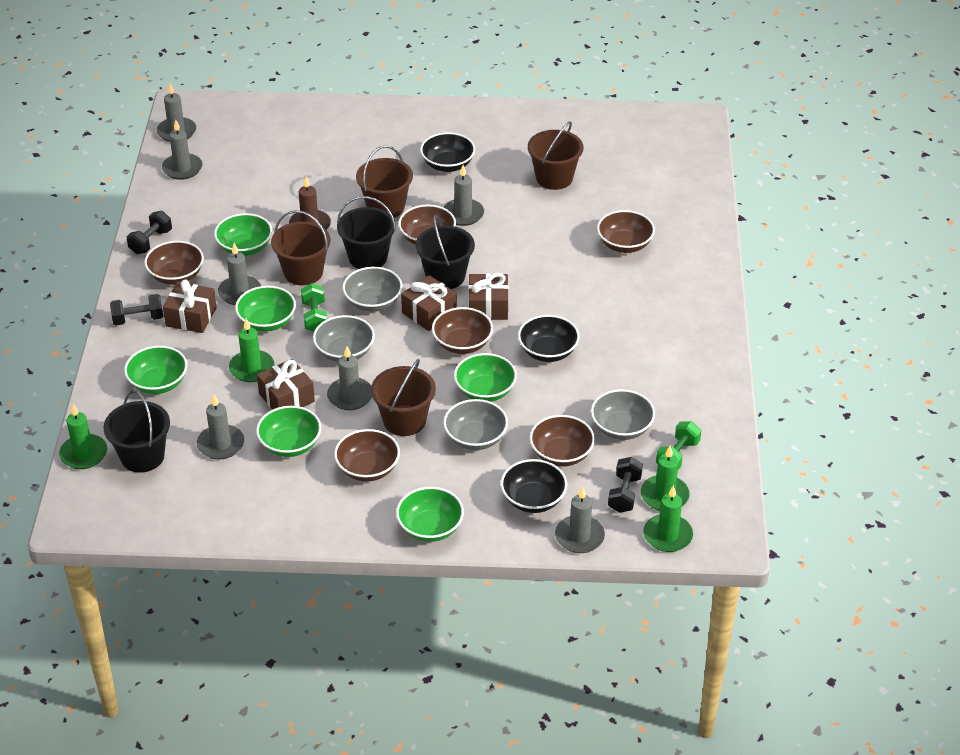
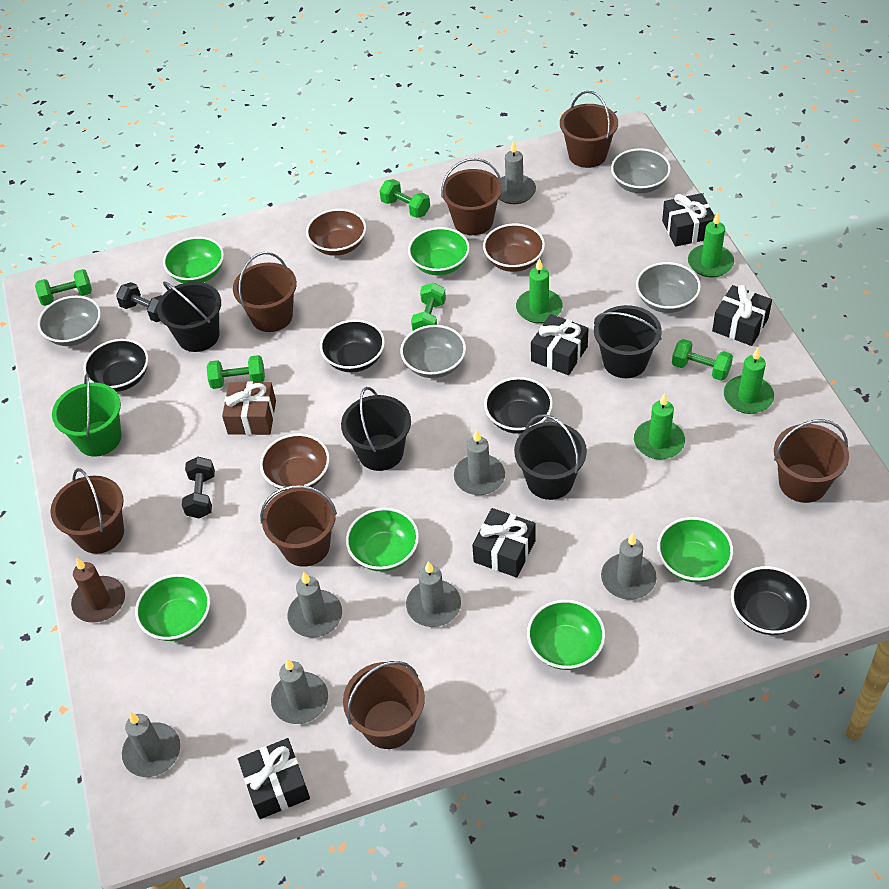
black bowl: 3 -> 4
black bucket: 3 -> 4
black dumbbell: 3 -> 2
black gift: 0 -> 5
brown bowl: 6 -> 3
brown bucket: 4 -> 7
brown gift: 4 -> 1
green bucket: 0 -> 1
green dumbbell: 2 -> 5

